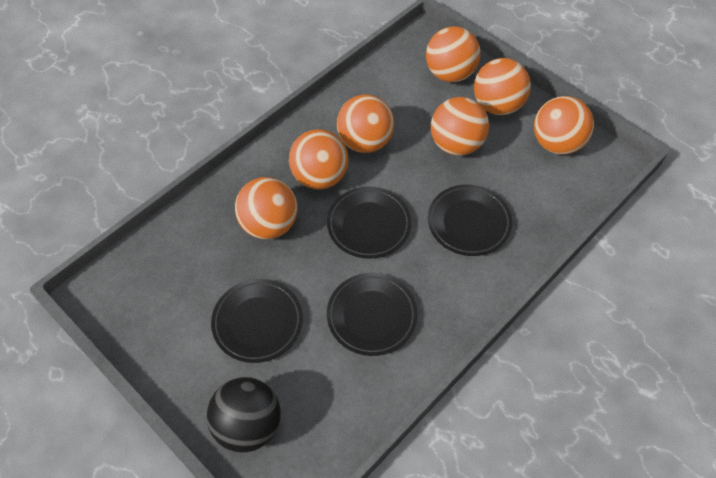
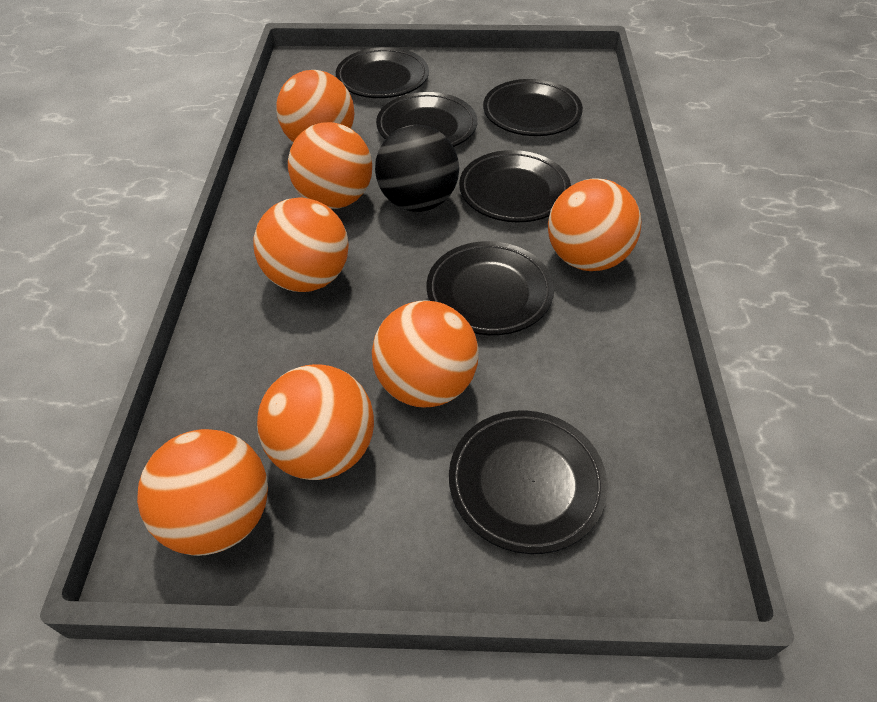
black plate: 4 -> 6

